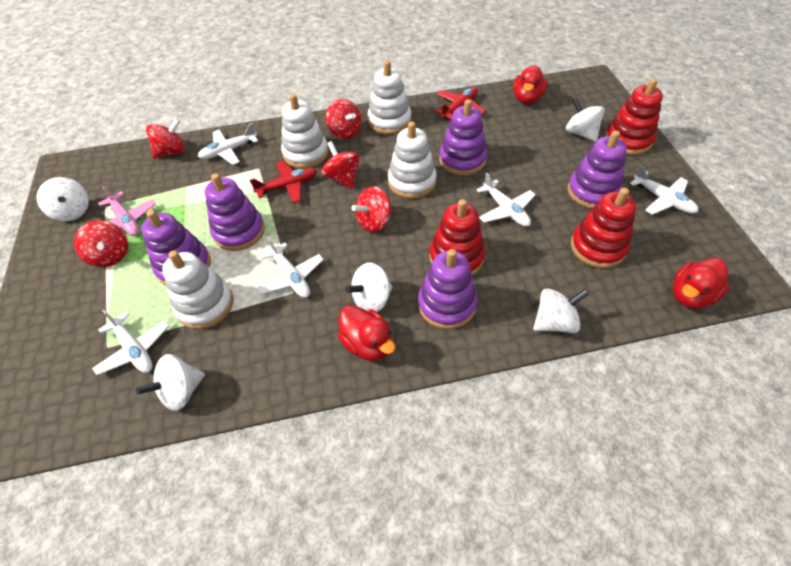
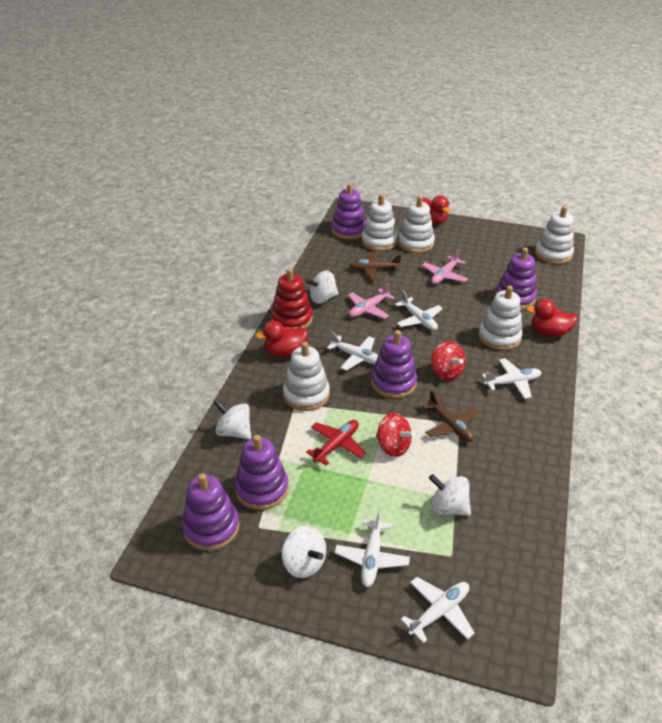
brown plane: 0 -> 2
pink plane: 1 -> 2
red plane: 2 -> 1
red spinning top: 5 -> 2
red stacking toy: 3 -> 1
white spinning top: 5 -> 4
white stacking toy: 4 -> 5

